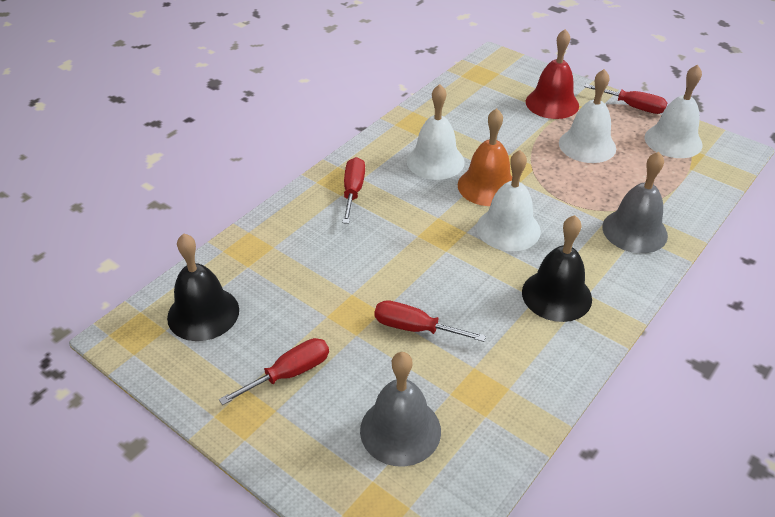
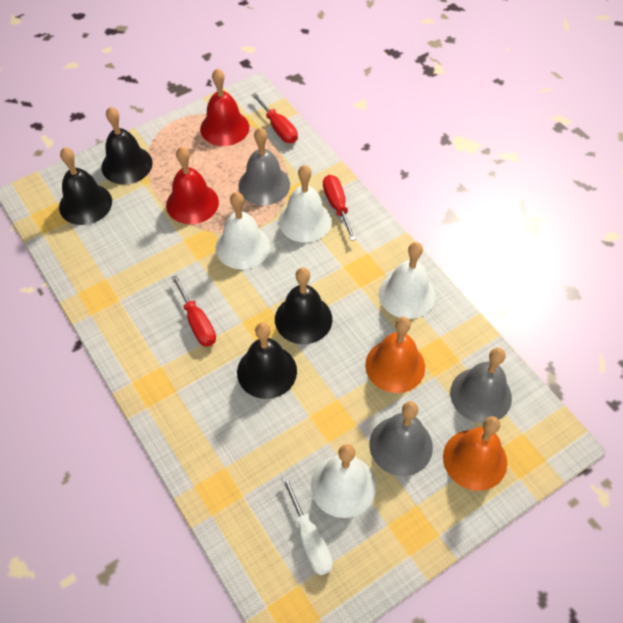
black bell: 2 -> 4
grey bell: 2 -> 3
orange bell: 1 -> 2
red bell: 1 -> 2
red screwdriver: 4 -> 3
white screwdriver: 0 -> 1

